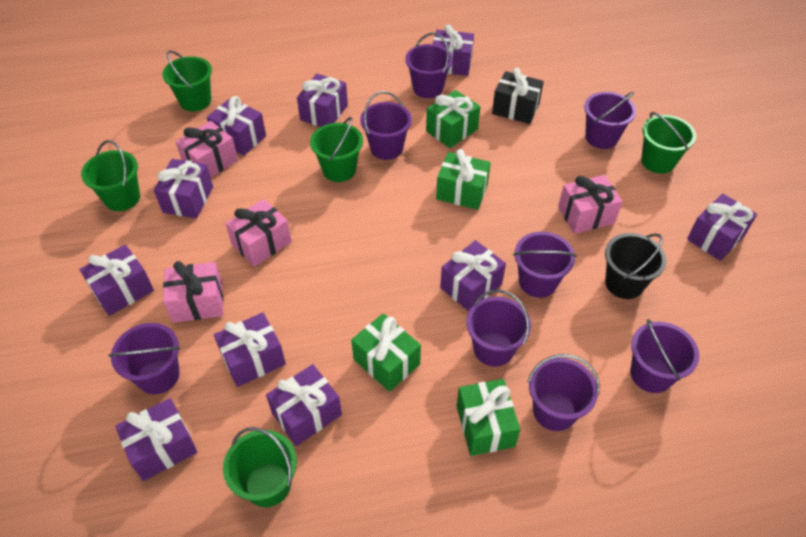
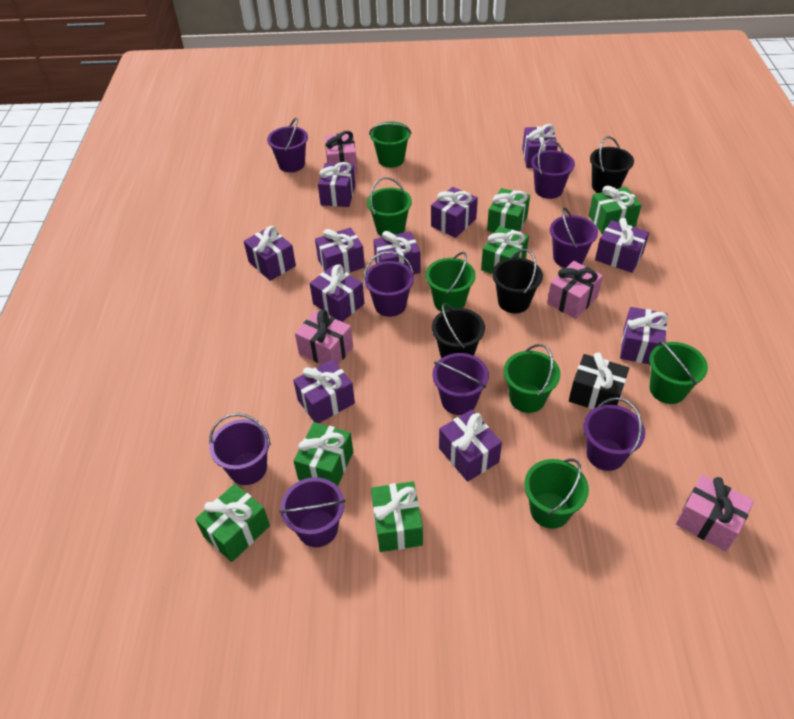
black bucket: 1 -> 3
green bucket: 5 -> 6
green gift: 4 -> 6
purple gift: 10 -> 11

